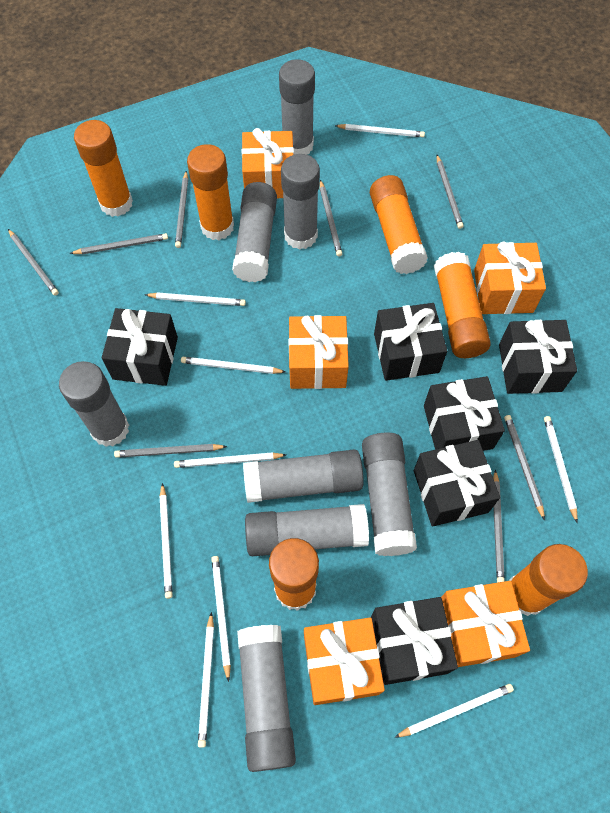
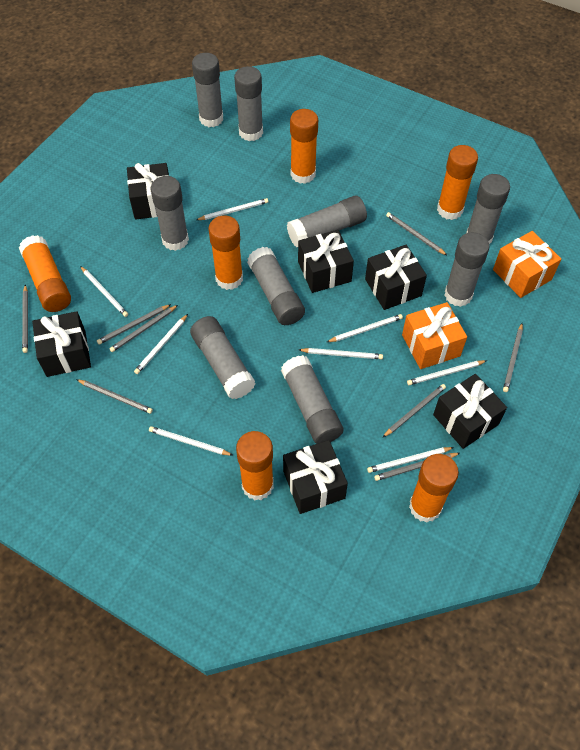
grey glue stick: 8 -> 9
orange gift: 5 -> 2
white pencil: 9 -> 8

